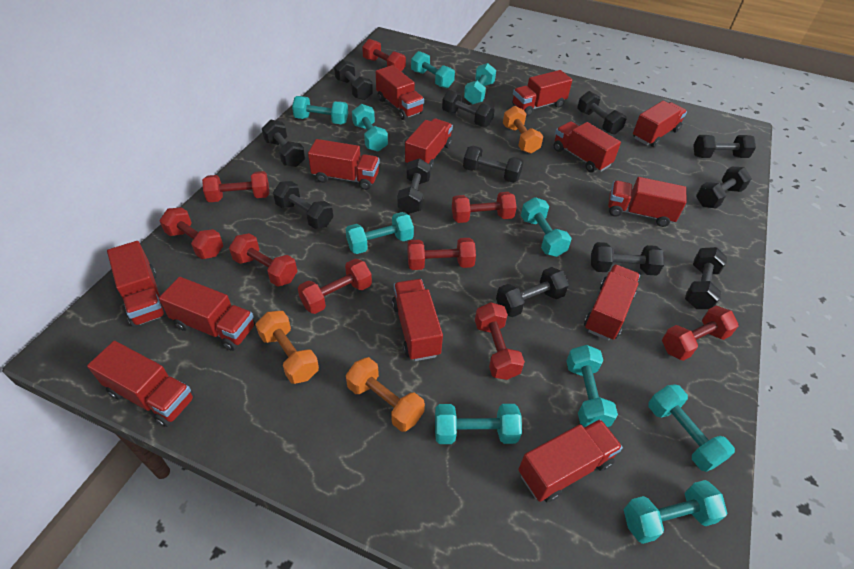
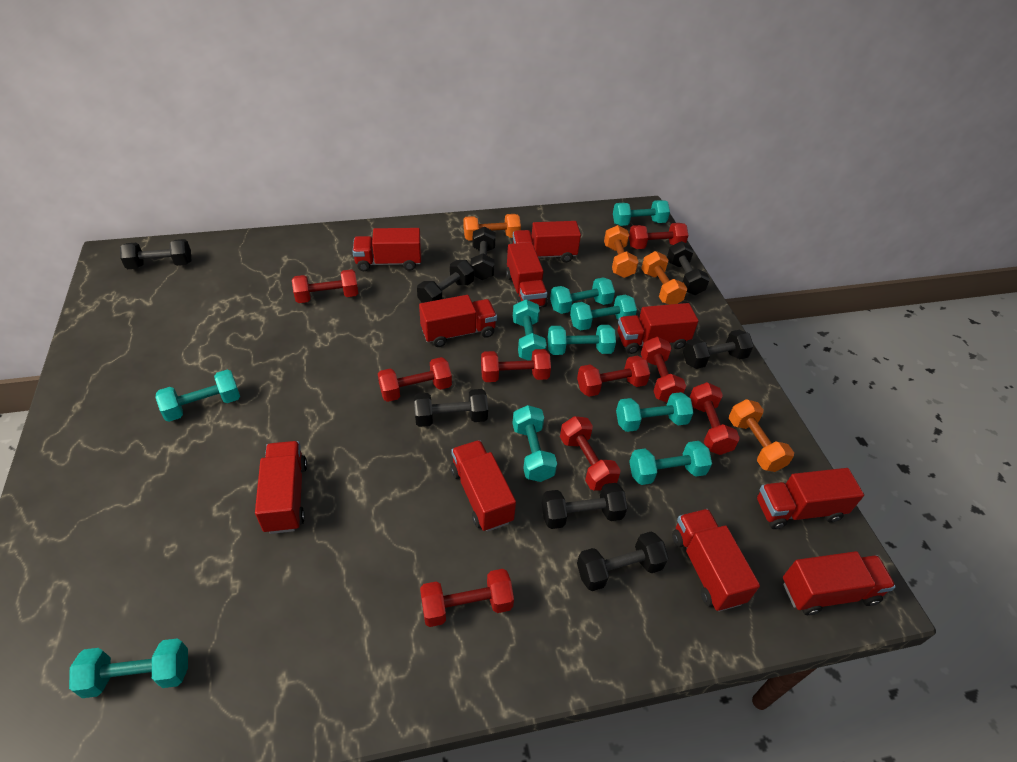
black dumbbell: 12 -> 8
orange dumbbell: 3 -> 4
red truck: 13 -> 10

